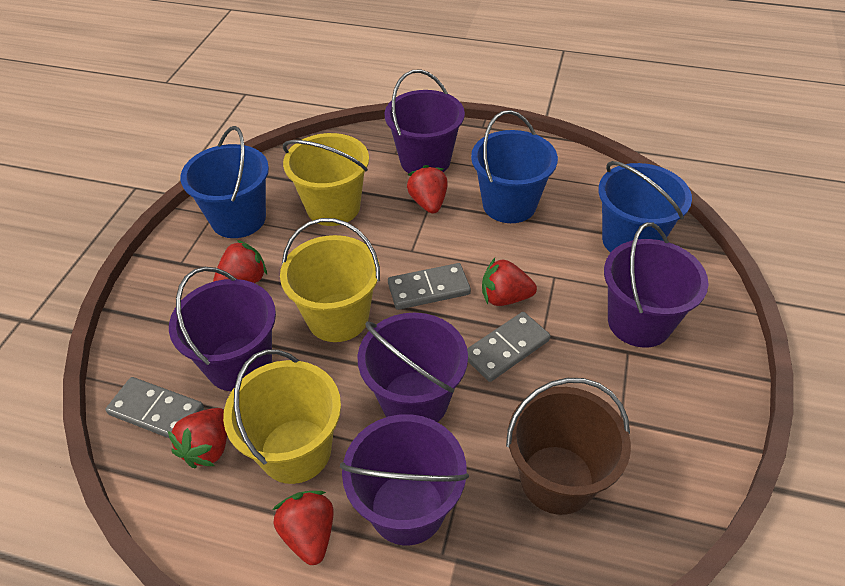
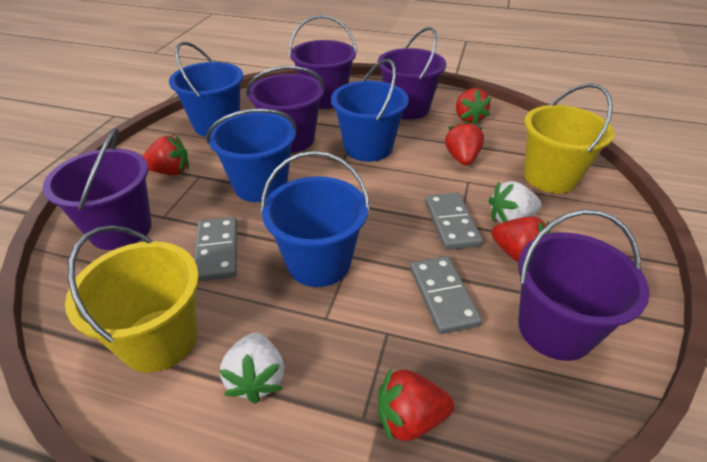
blue bucket: 3 -> 4
brown bucket: 1 -> 0
white strawberry: 0 -> 2
yellow bucket: 3 -> 2

